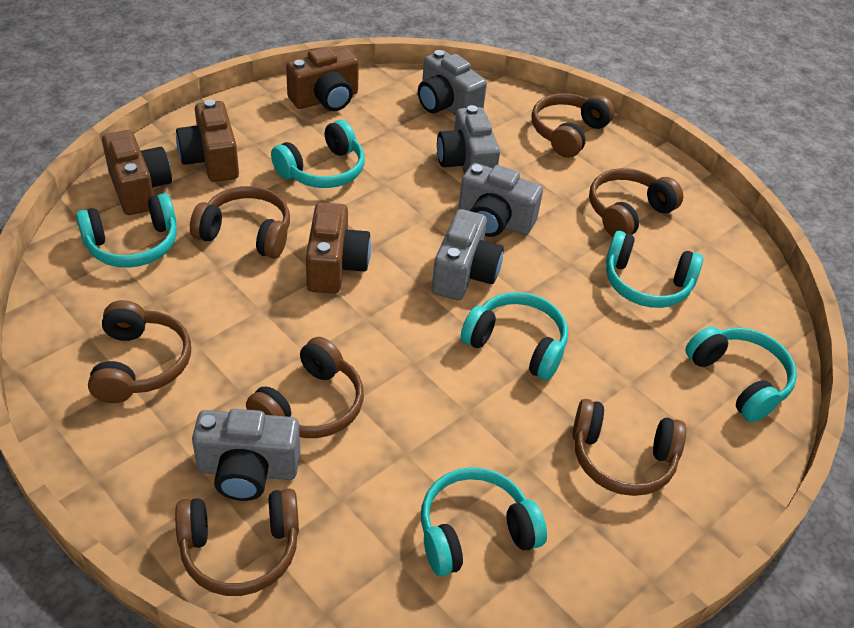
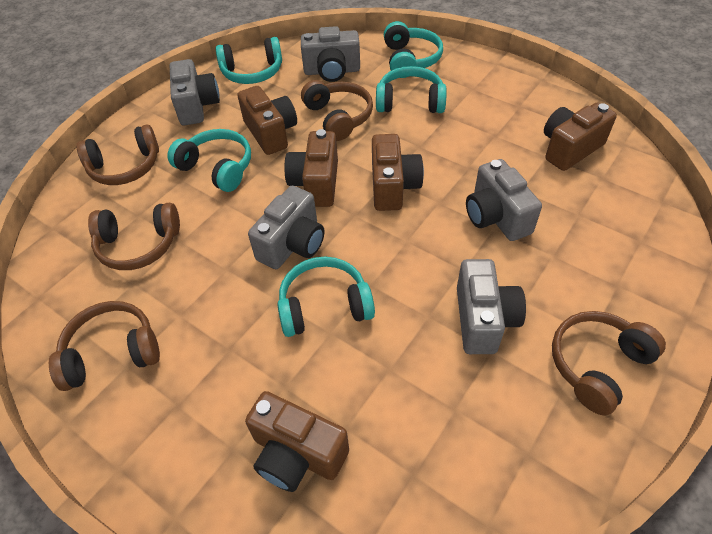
brown camera: 4 -> 5
brown headphones: 7 -> 5
turquoise headphones: 6 -> 5

